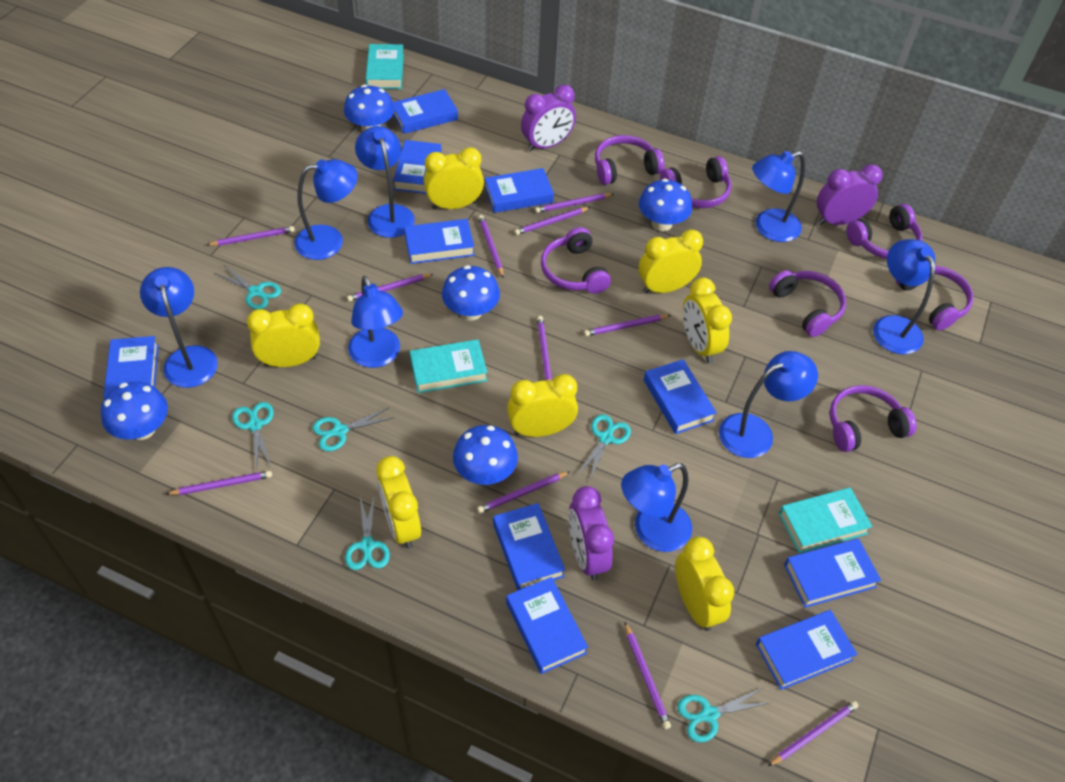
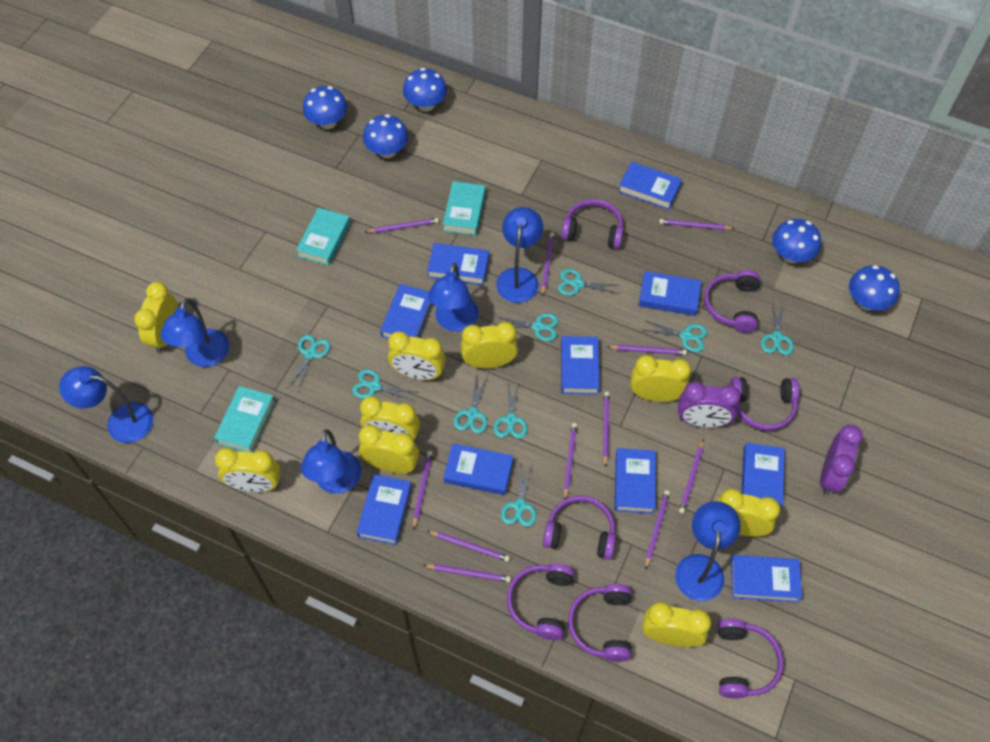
blue lamp: 8 -> 6
purple clock: 3 -> 2
turquoise scissors: 6 -> 9
yellow clock: 7 -> 9

